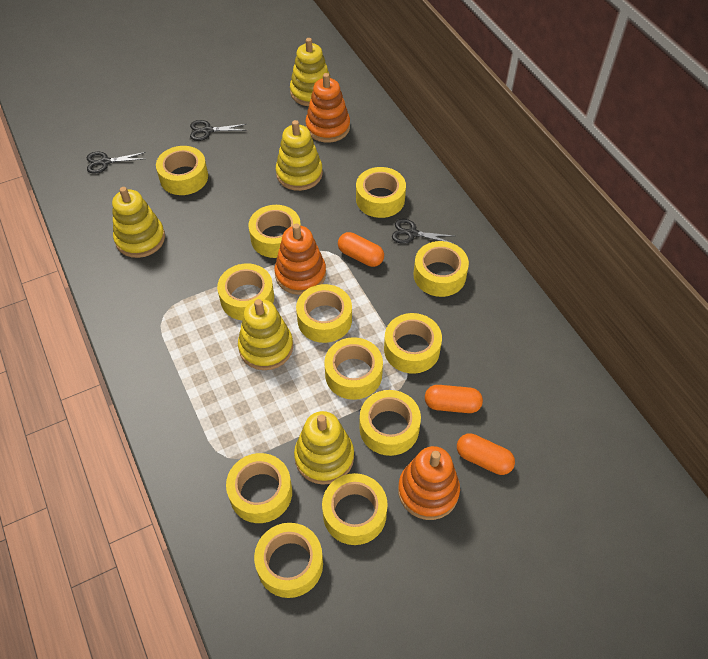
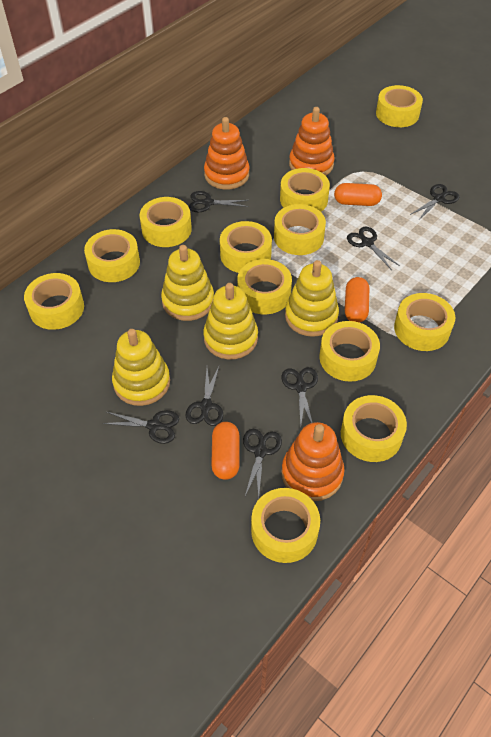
black scissors: 3 -> 7
yellow stacking toy: 5 -> 4

